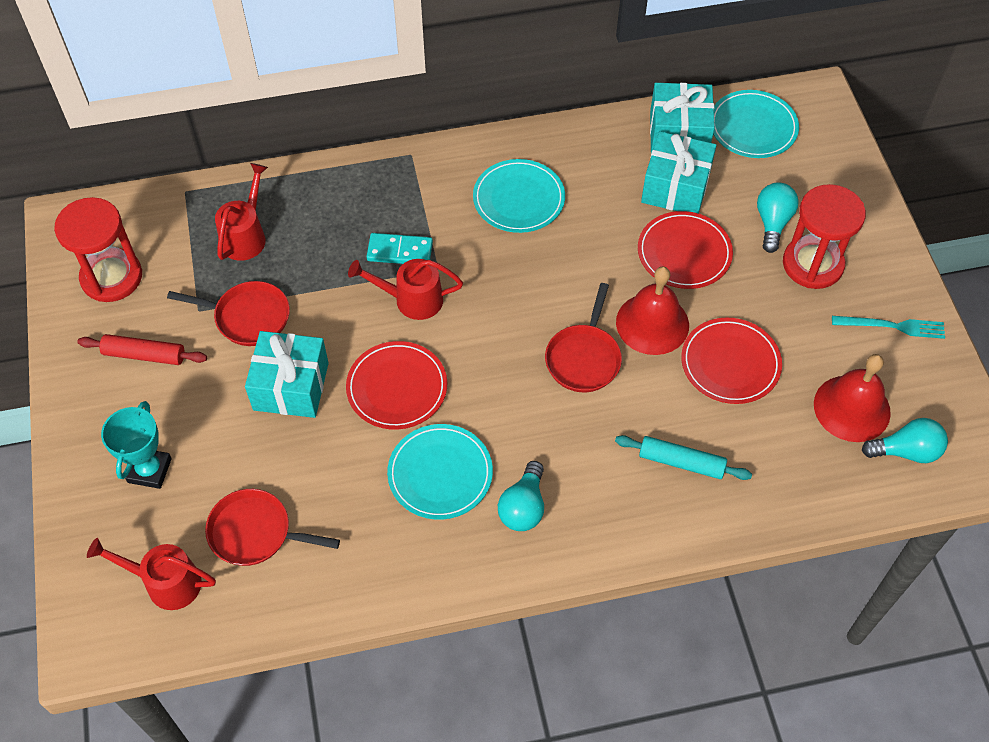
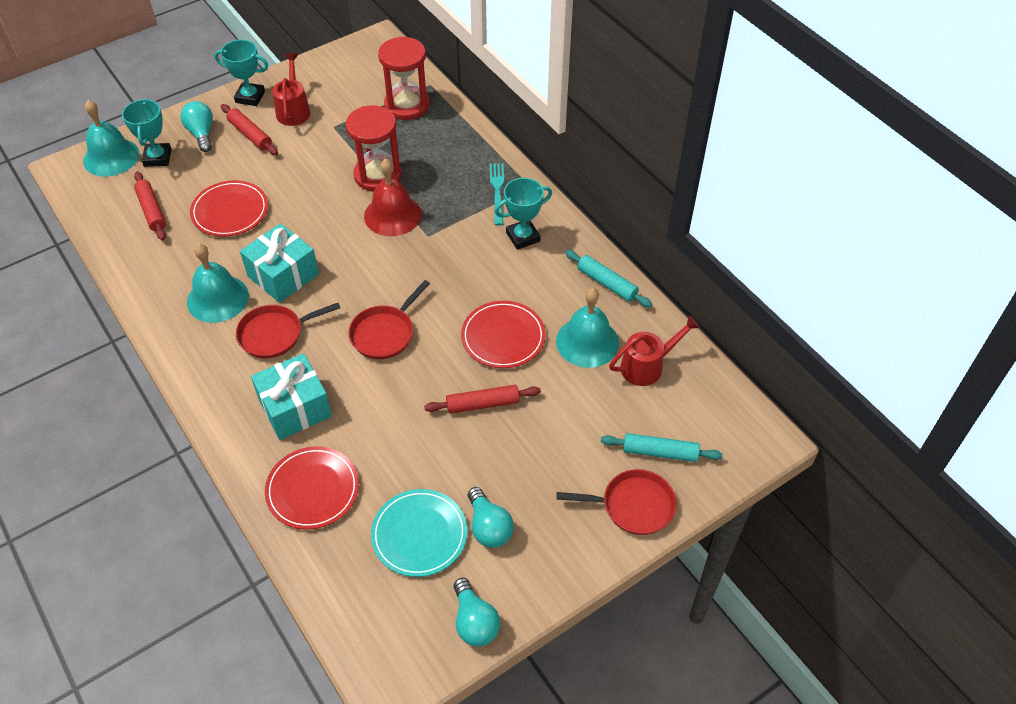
red bell: 2 -> 1
red rolling pin: 1 -> 3
red watering can: 3 -> 2
turquoise bell: 0 -> 3
turquoise domino: 1 -> 0
turquoise gift: 3 -> 2
turquoise plate: 3 -> 1
turquoise rolling pin: 1 -> 2
turquoise trophy: 1 -> 3

